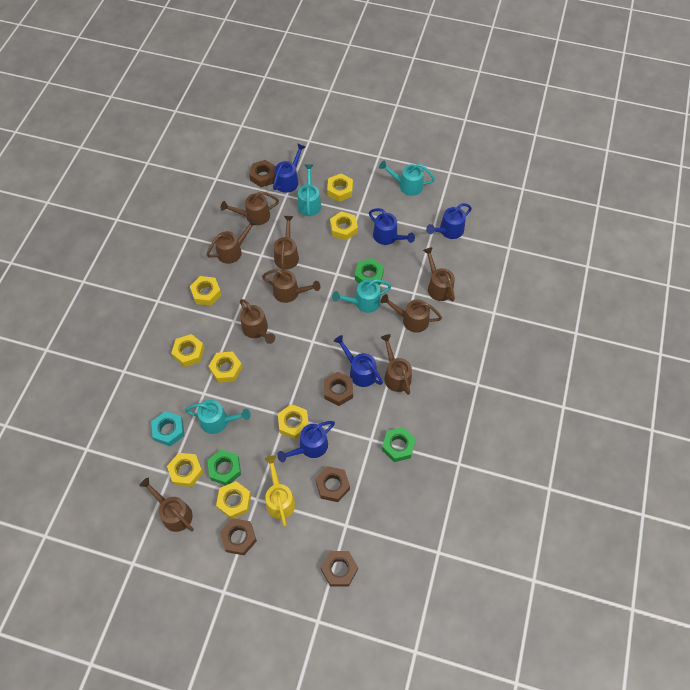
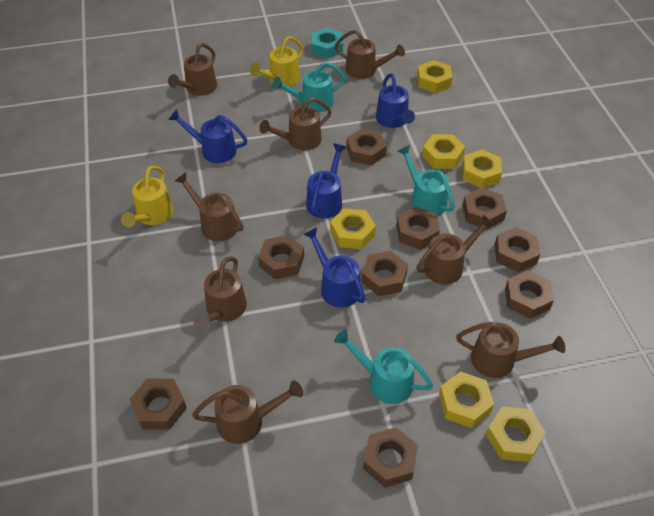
blue watering can: 5 -> 4
brown nut: 5 -> 9
brown watering can: 9 -> 8
green nut: 3 -> 0
turquoise watering can: 4 -> 3
yellow nut: 8 -> 6
yellow watering can: 1 -> 2

